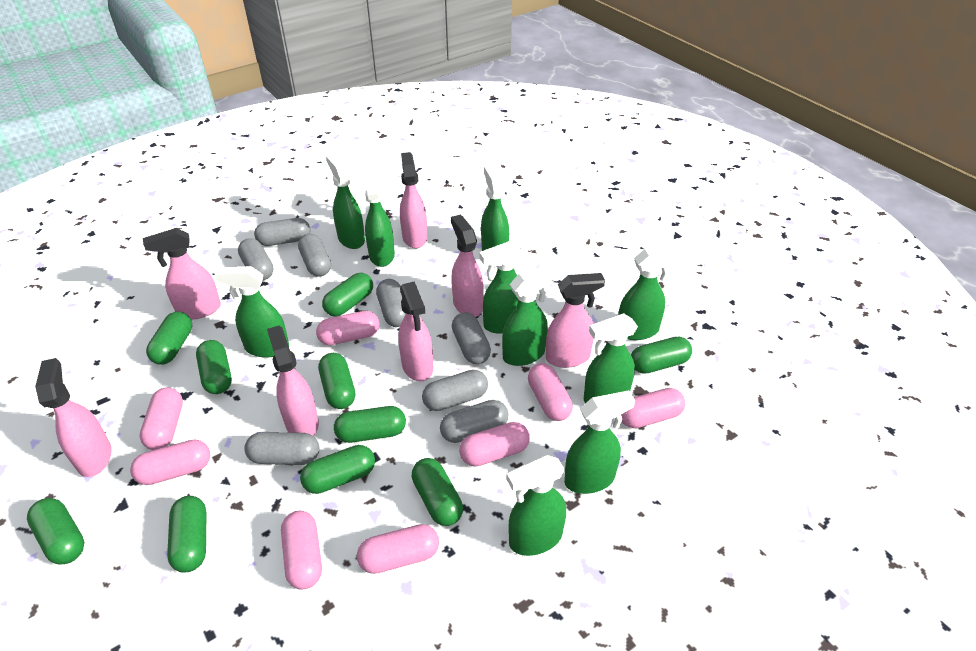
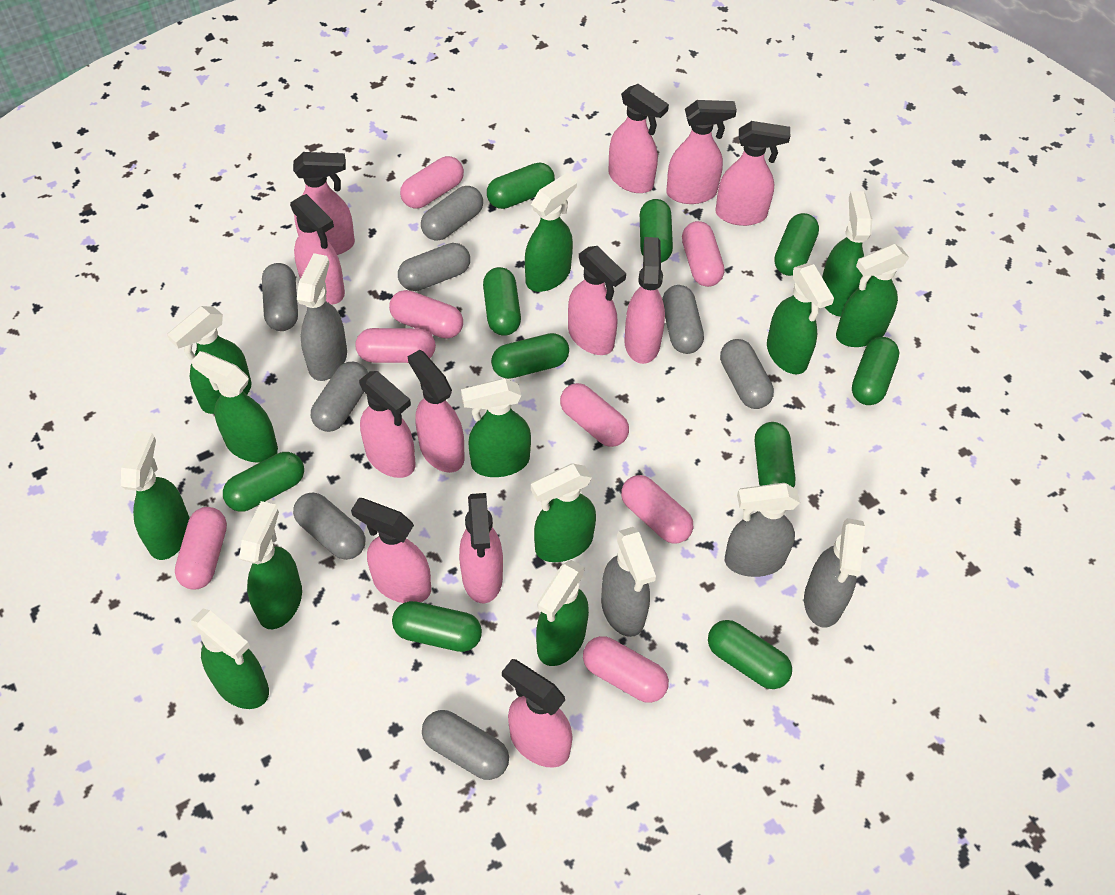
green spray bottle: 10 -> 12
grey spray bottle: 0 -> 4
pink spray bottle: 7 -> 12

